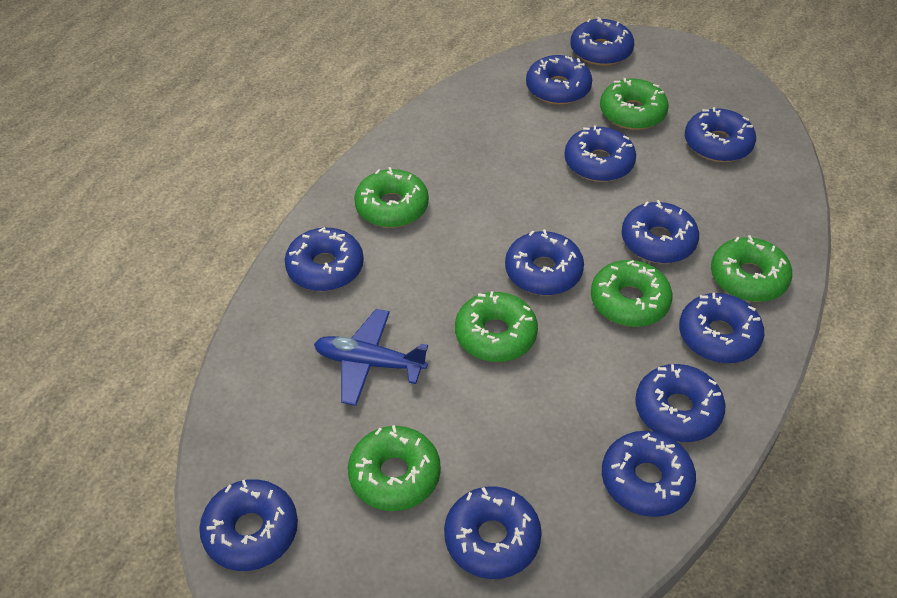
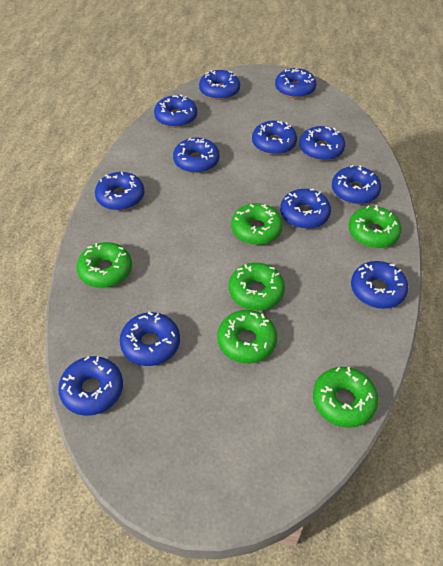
blue plane: 1 -> 0

